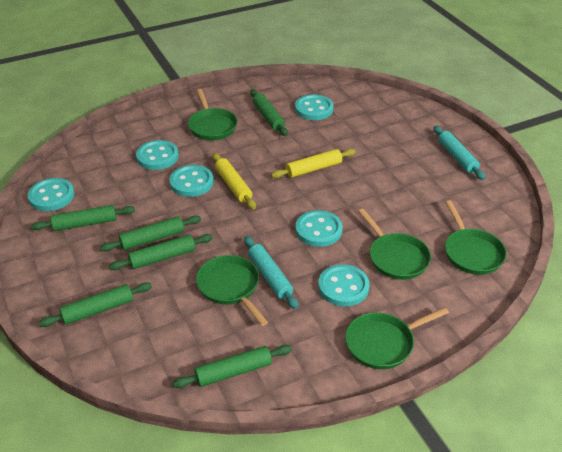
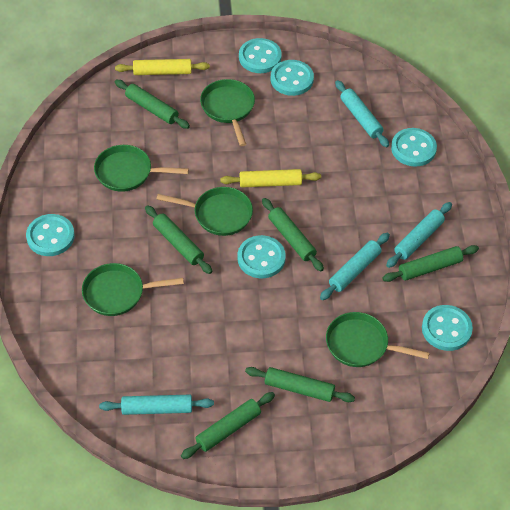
turquoise rolling pin: 2 -> 4

